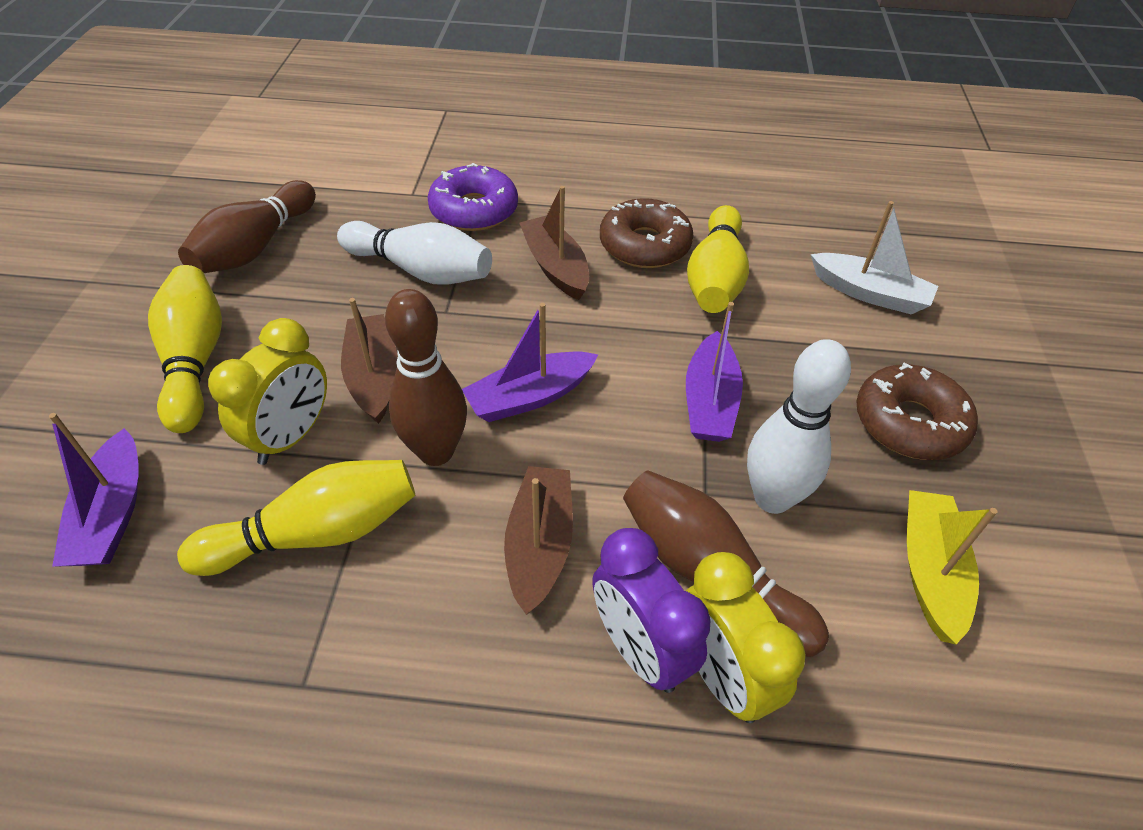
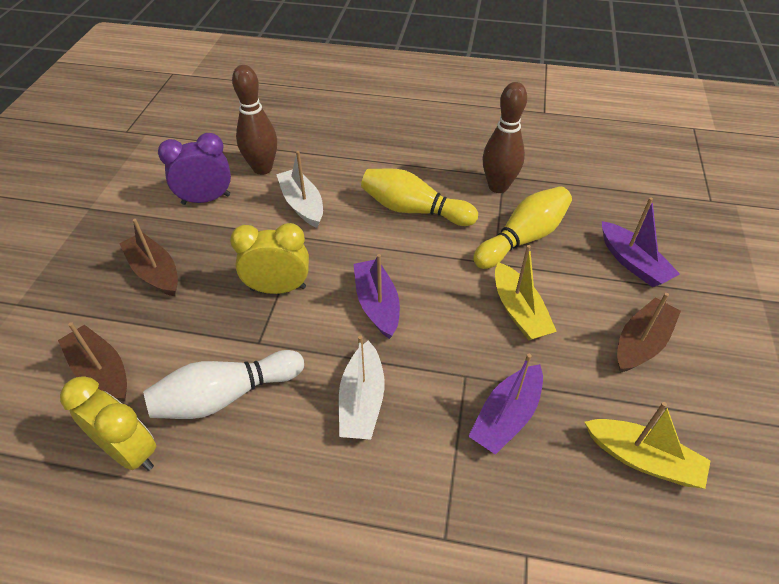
brown bowling pin: 3 -> 2
brown donut: 2 -> 0
purple donut: 1 -> 0
white boat: 1 -> 2
white bowling pin: 2 -> 1
yellow boat: 1 -> 2
yellow bowling pin: 3 -> 2

